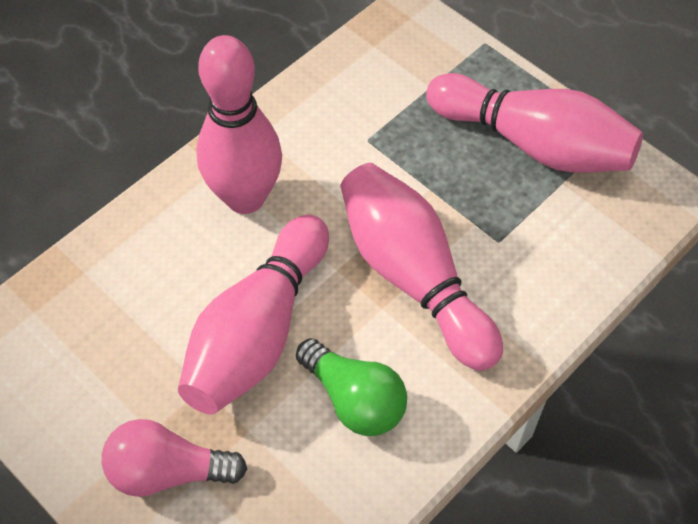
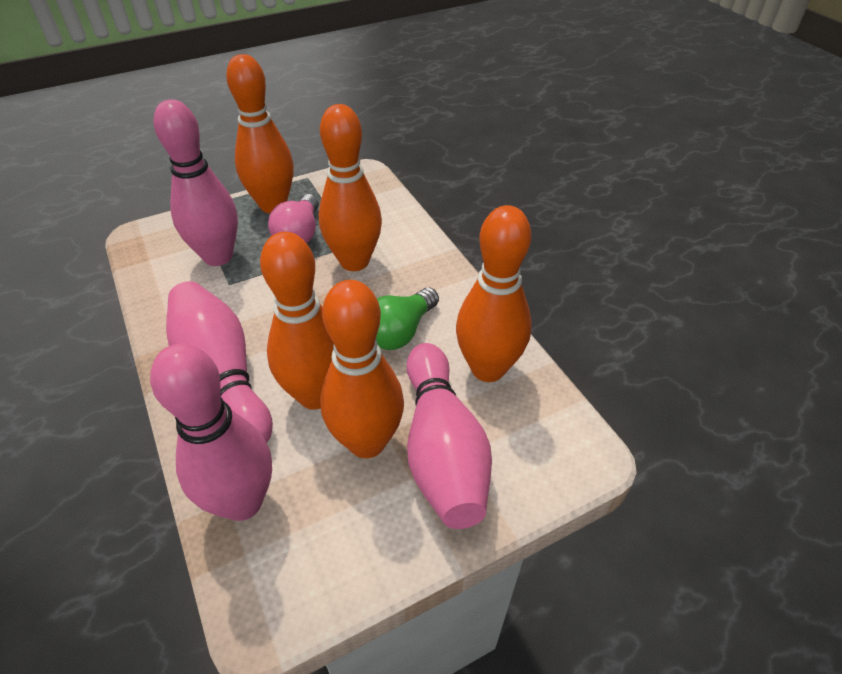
orange bowling pin: 0 -> 5

